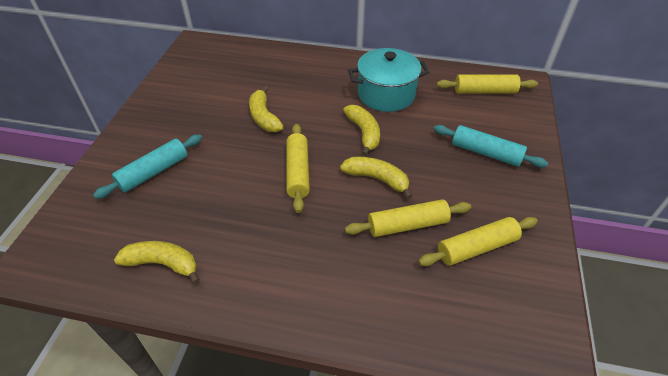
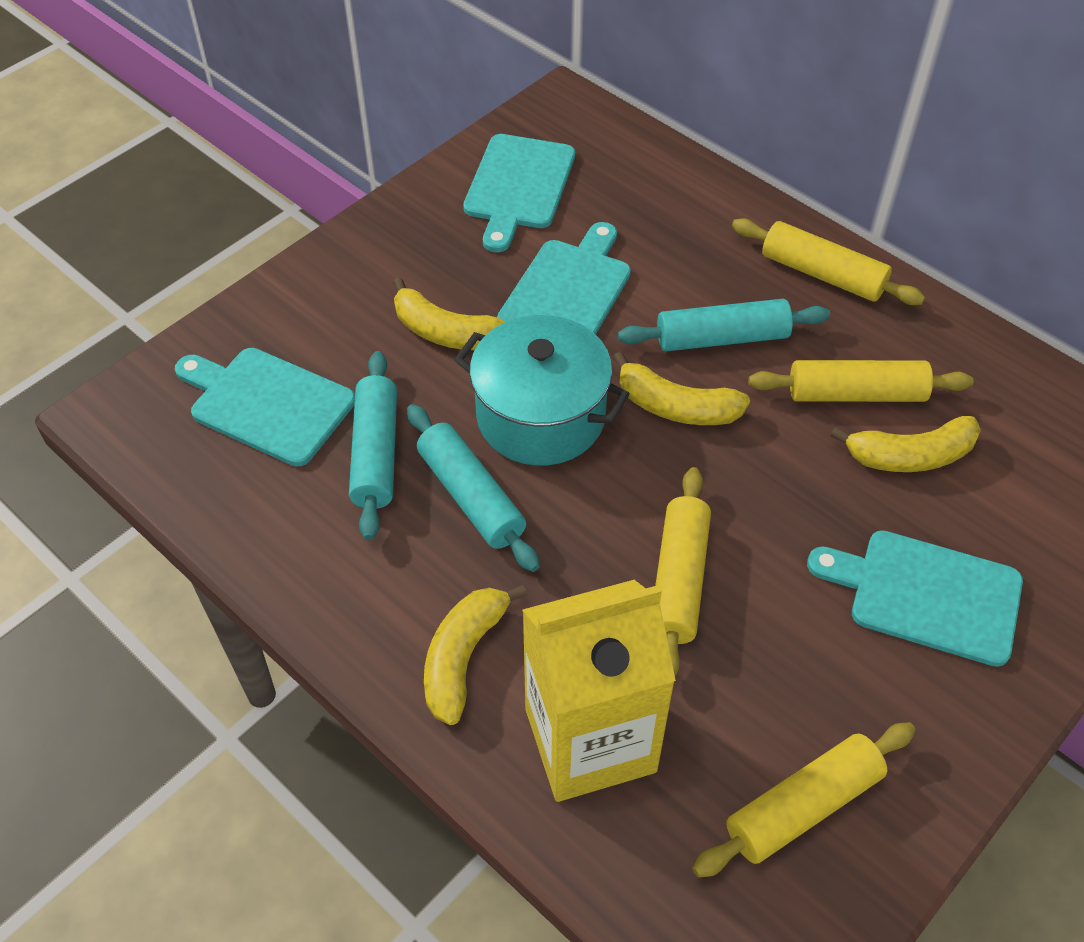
turquoise cutting board: 0 -> 4
turquoise rolling pin: 2 -> 3
yellow carton: 0 -> 1

